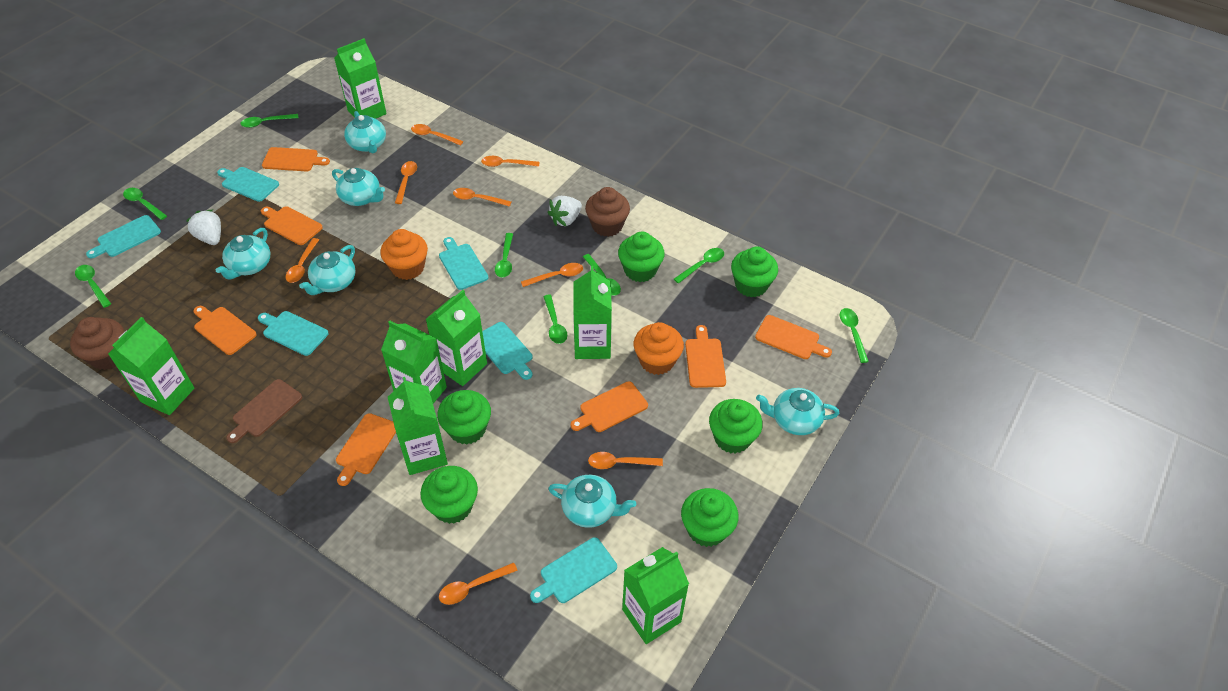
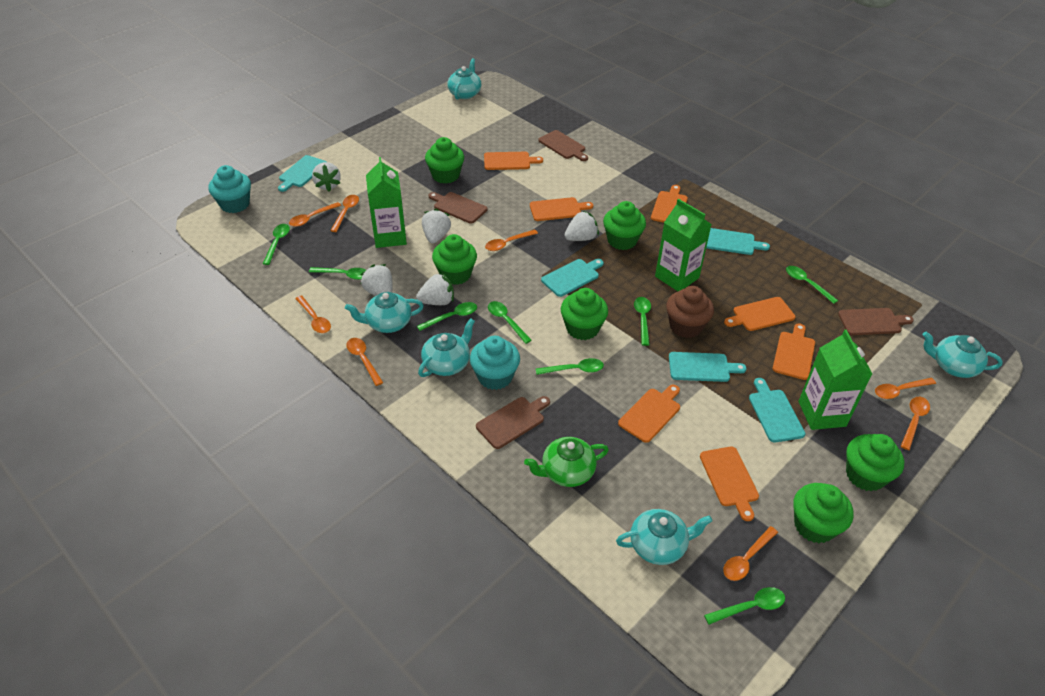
brown cupcake: 2 -> 1
brown cutting board: 1 -> 4
green carton: 7 -> 3
green teapot: 0 -> 1
orange cupcake: 2 -> 0
turquoise cupcake: 0 -> 2
turquoise cutting board: 6 -> 5
turquoise teapot: 6 -> 5
white strawberry: 2 -> 5

